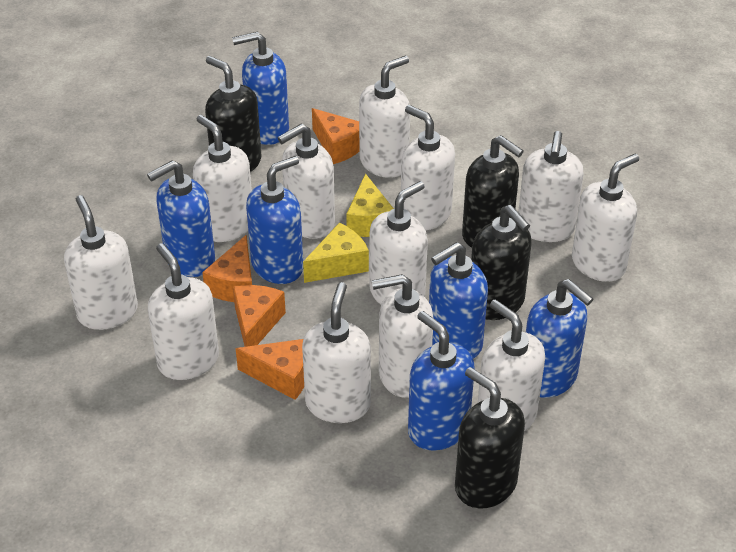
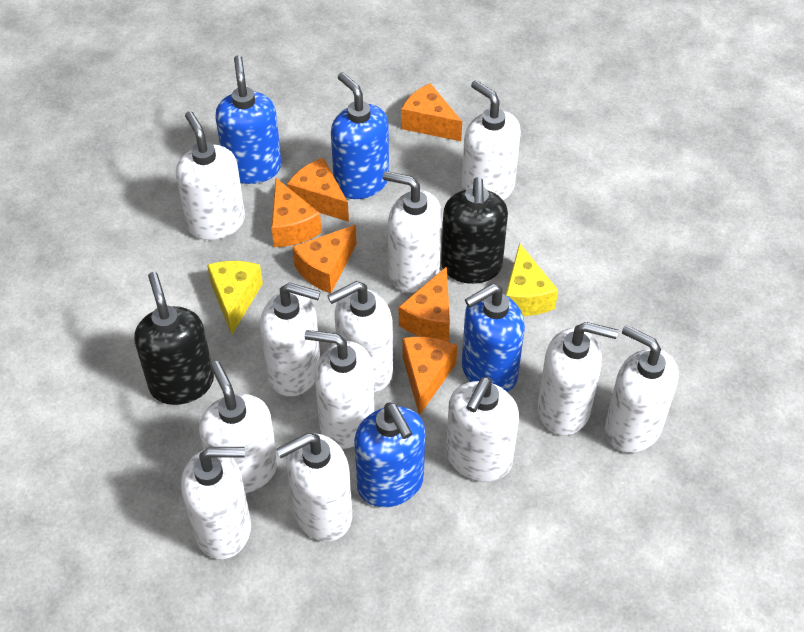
black soap dispenser: 4 -> 2
blue soap dispenser: 6 -> 4
orange cheese: 4 -> 6

